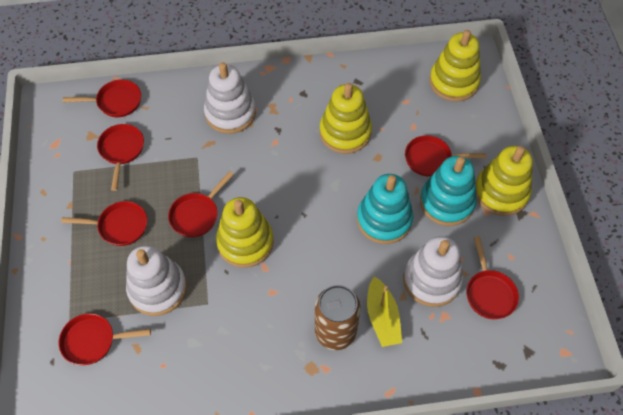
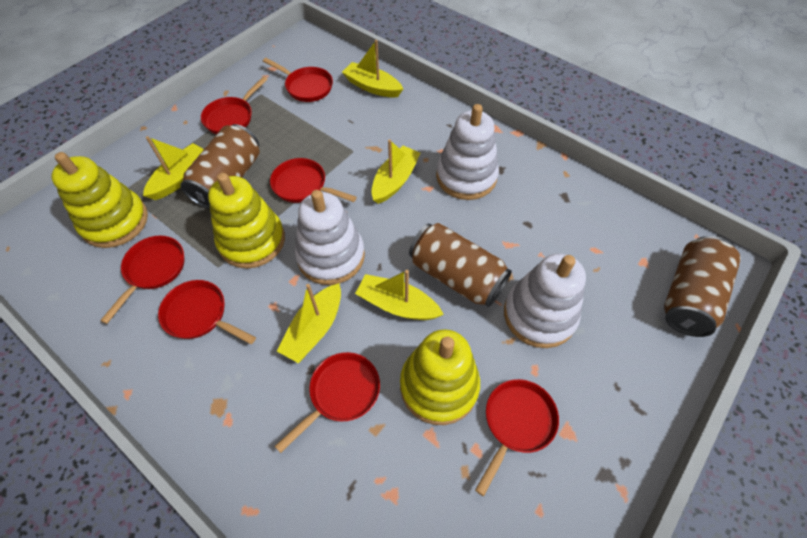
brown can: 1 -> 3
turquoise stacking toy: 2 -> 0
yellow boat: 1 -> 5
yellow stacking toy: 4 -> 3

